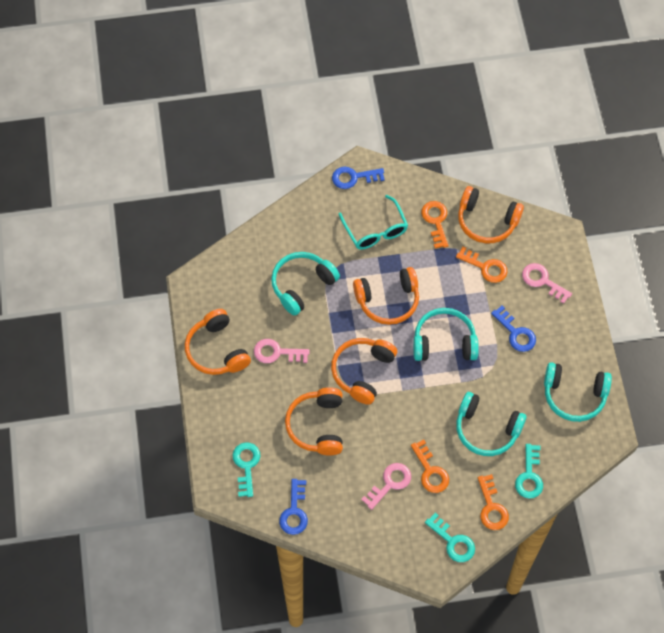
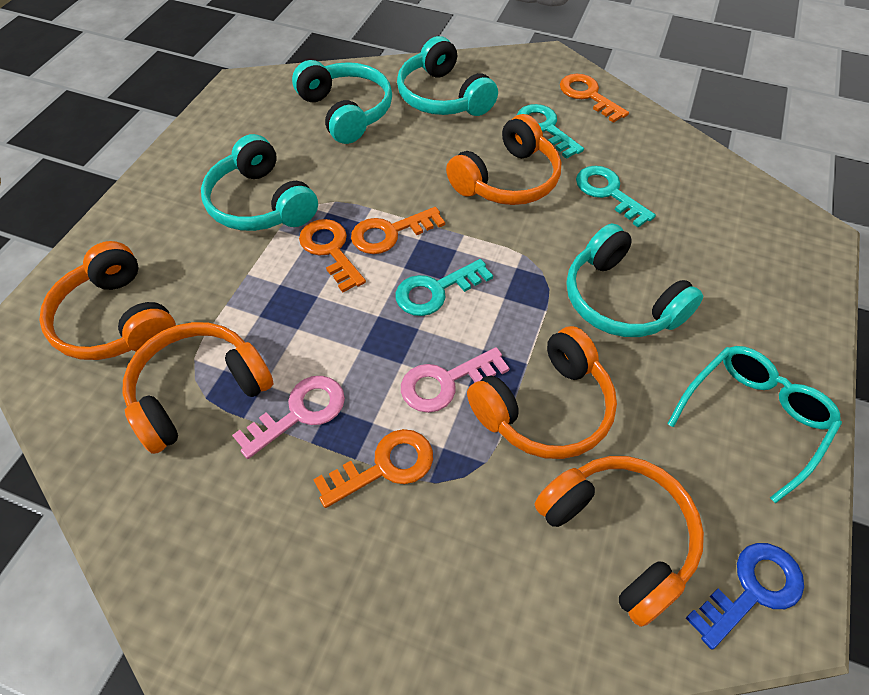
blue key: 3 -> 1
pink key: 3 -> 2

